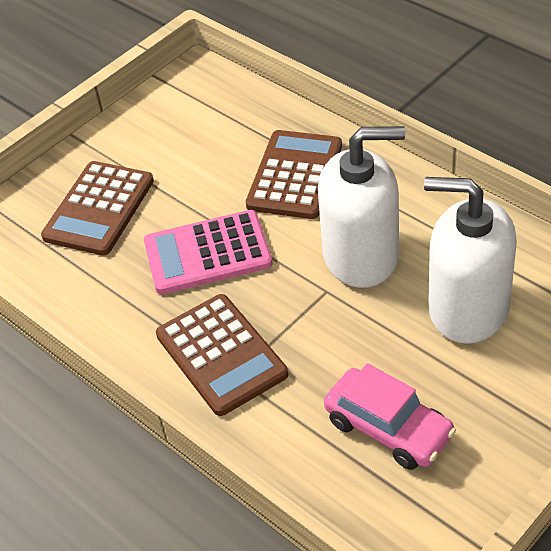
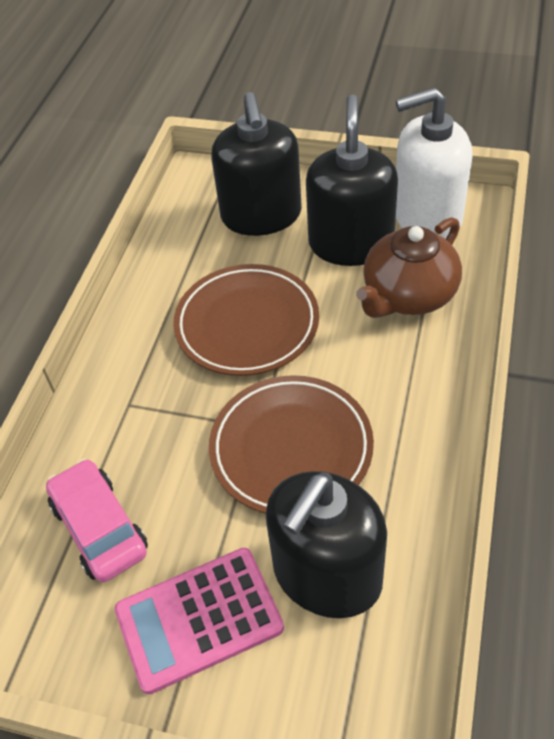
black soap dispenser: 0 -> 3
brown calculator: 3 -> 0
brown plate: 0 -> 2
brown teapot: 0 -> 1
white soap dispenser: 2 -> 1

